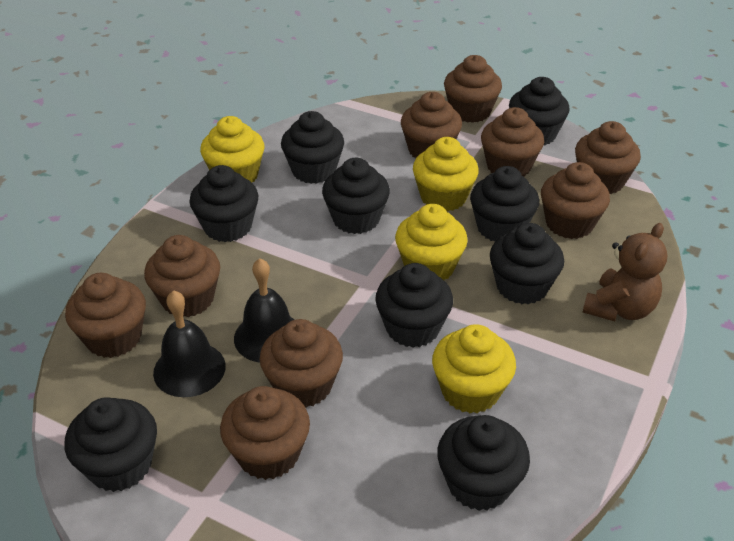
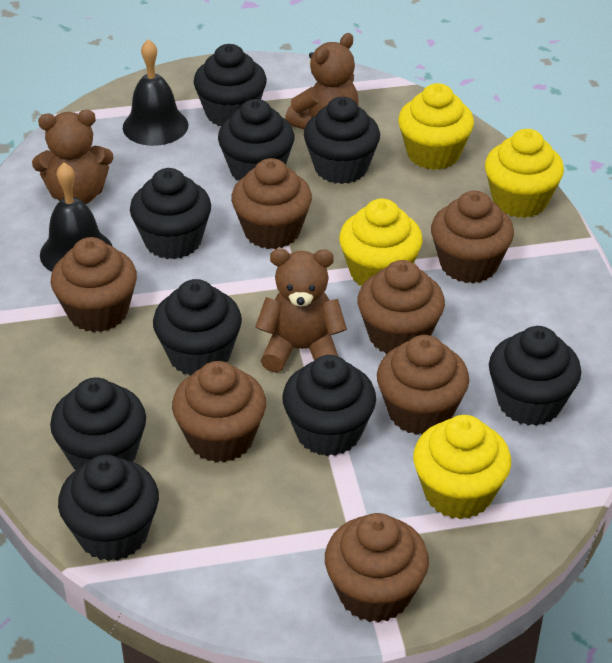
brown cupcake: 9 -> 7
brown teddy bear: 1 -> 3

